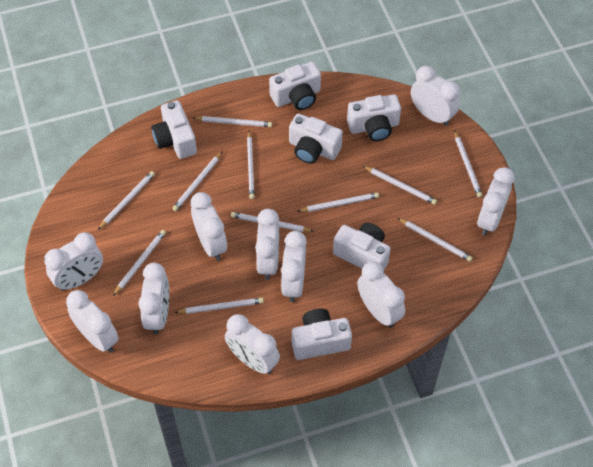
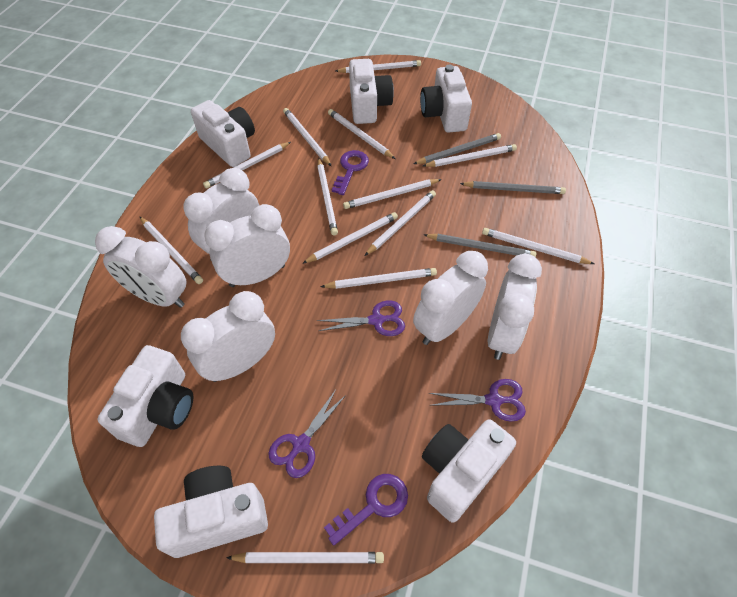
grey pencil: 0 -> 3
purple key: 0 -> 2
purple scissors: 0 -> 3
white clock: 10 -> 6
white pencil: 11 -> 13

